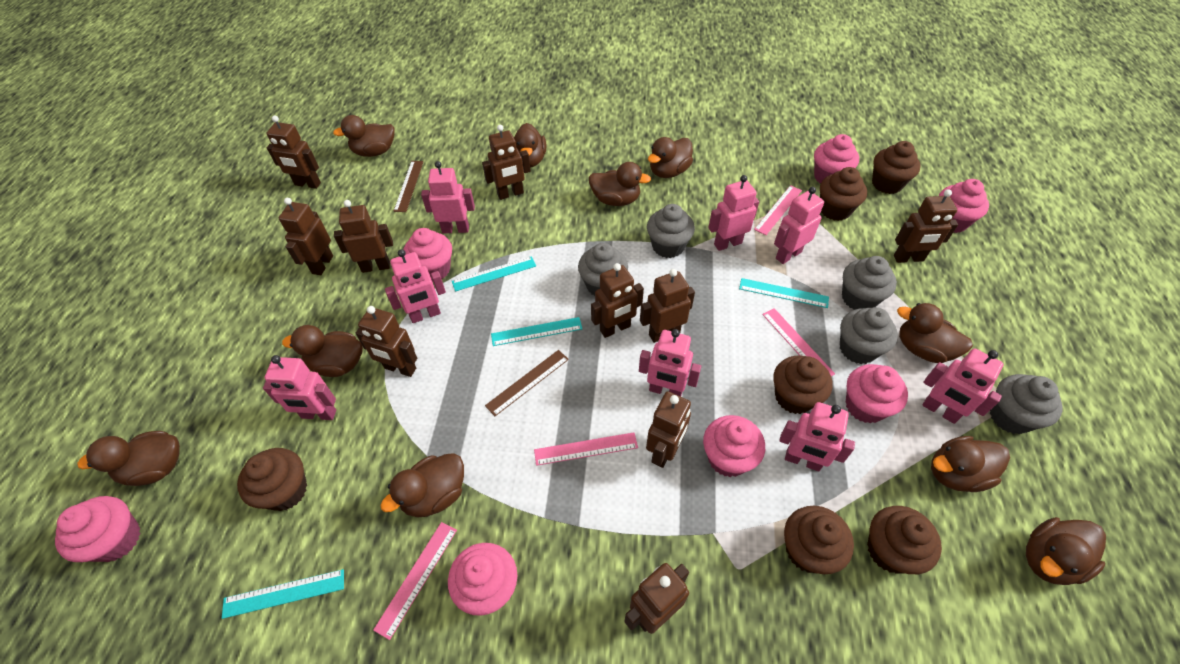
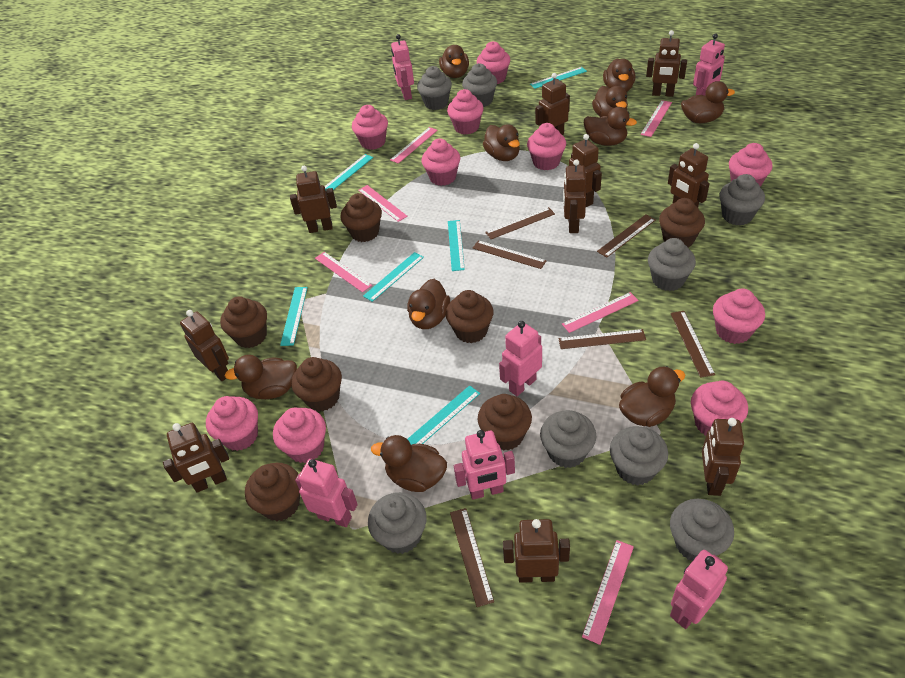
brown cupcake: 6 -> 7
brown ruler: 2 -> 6
grey cupcake: 5 -> 8
pink cupcake: 7 -> 10
pink robot: 8 -> 6
pink ruler: 4 -> 6
turquoise ruler: 4 -> 6

